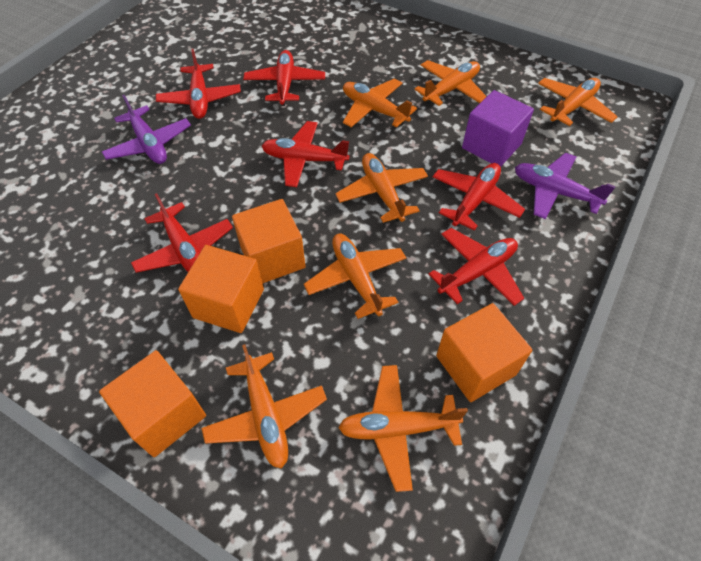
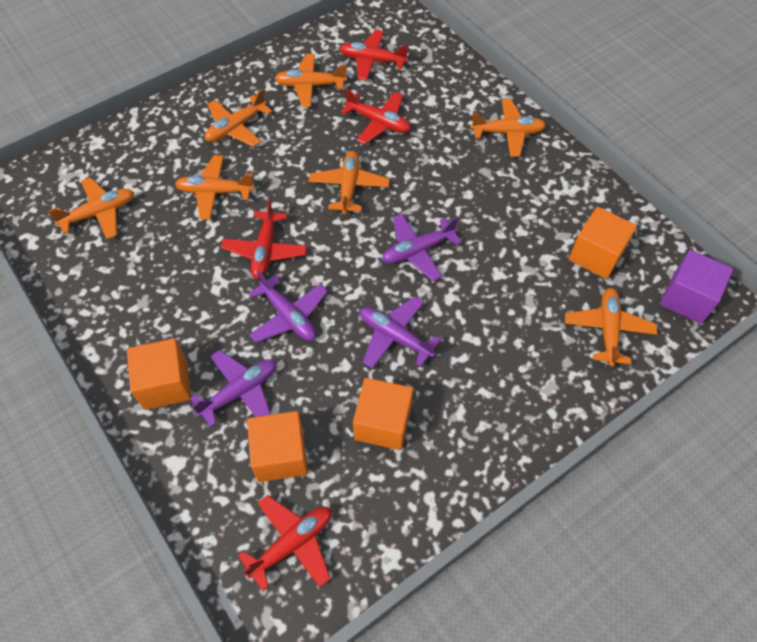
purple plane: 2 -> 4
red plane: 6 -> 4

